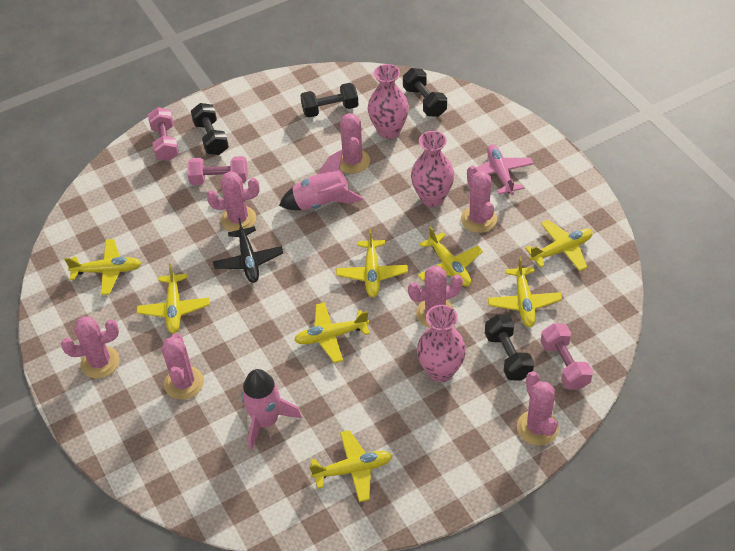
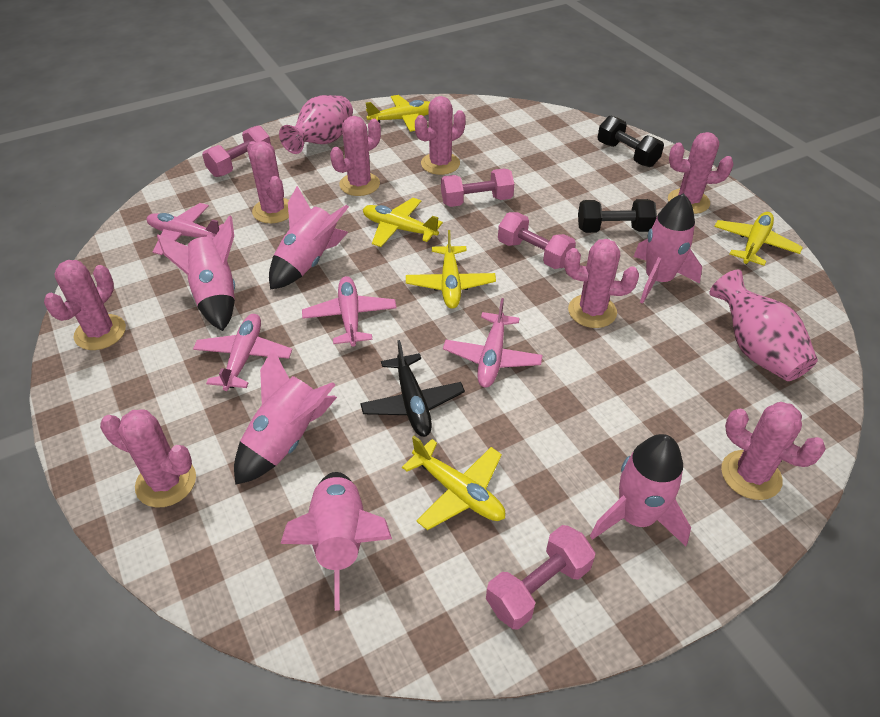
black dumbbell: 4 -> 2
pink cactus: 7 -> 8
pink dumbbell: 3 -> 4
pink plane: 1 -> 4
pink rocket: 2 -> 6
pink vase: 3 -> 2
yellow plane: 8 -> 5

